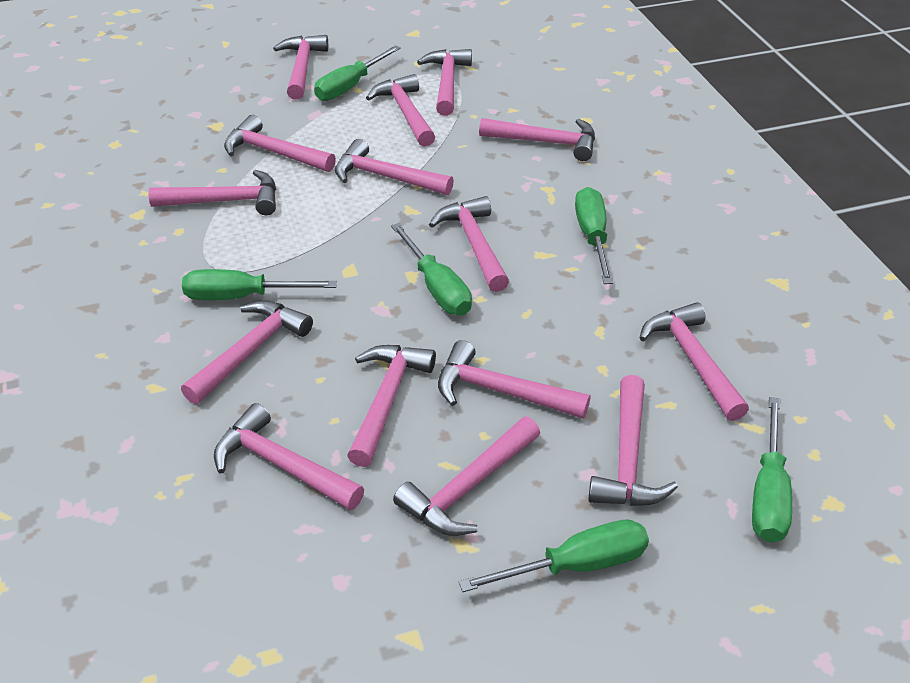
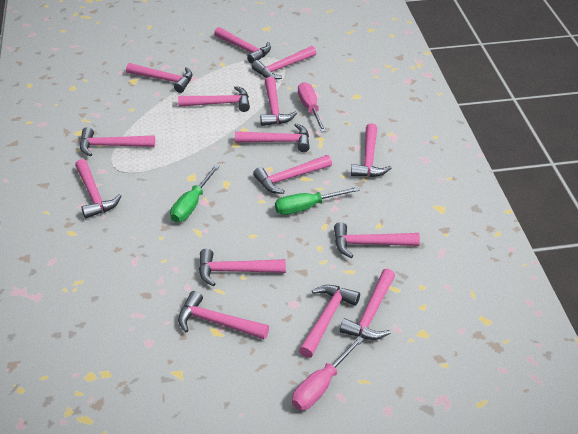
green screwdriver: 6 -> 2
pink screwdriver: 0 -> 2

